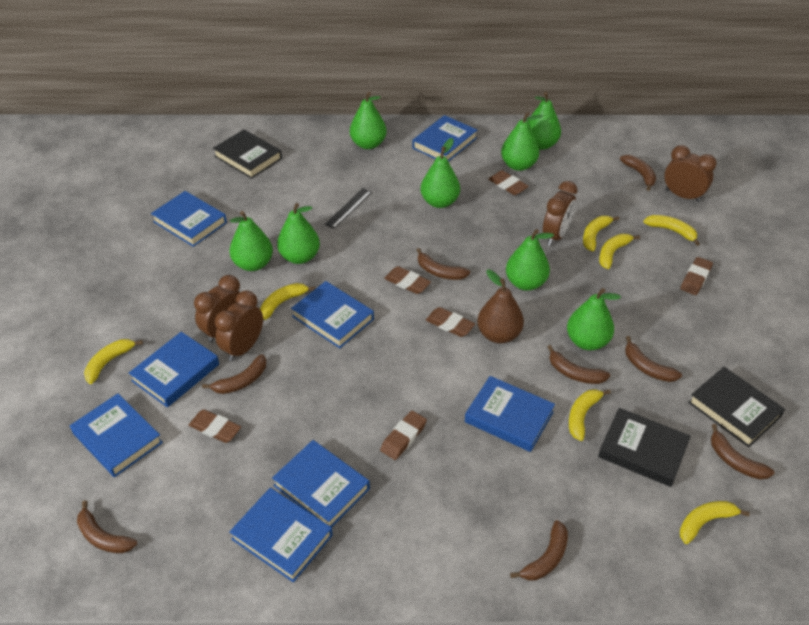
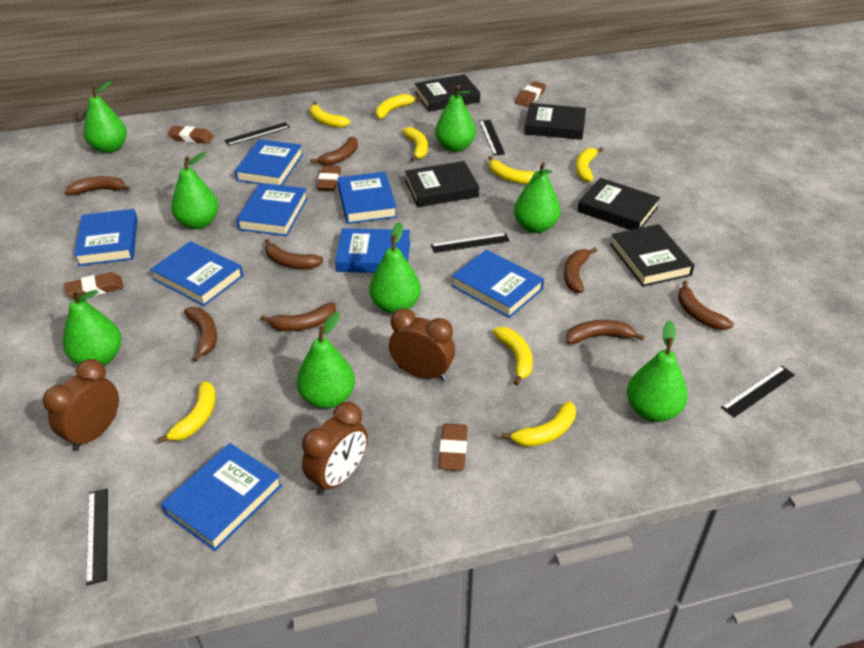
black book: 3 -> 5
black ruler: 1 -> 5
brown clock: 4 -> 3
brown eraser: 6 -> 5
brown pear: 1 -> 0
yellow banana: 7 -> 8

